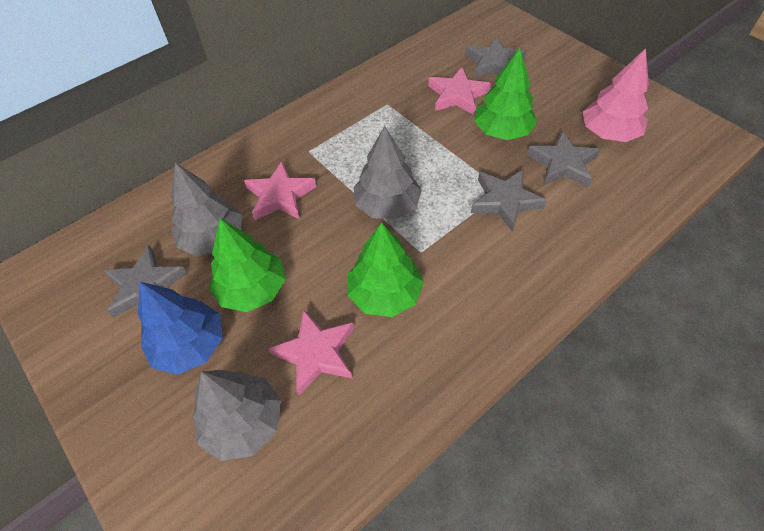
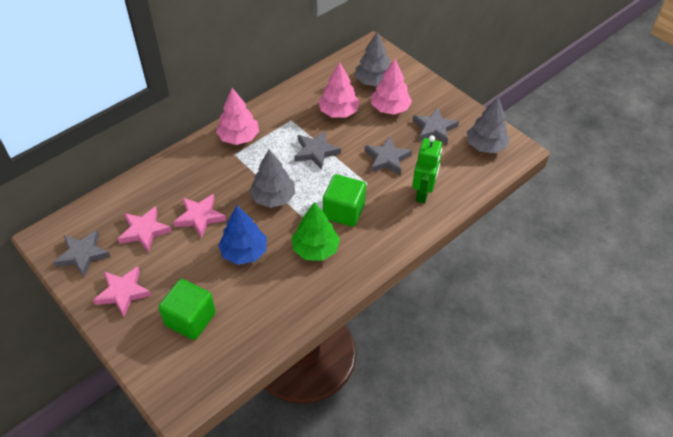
green cube: 0 -> 2
green robot: 0 -> 1
green tree: 3 -> 1
pink tree: 1 -> 3

